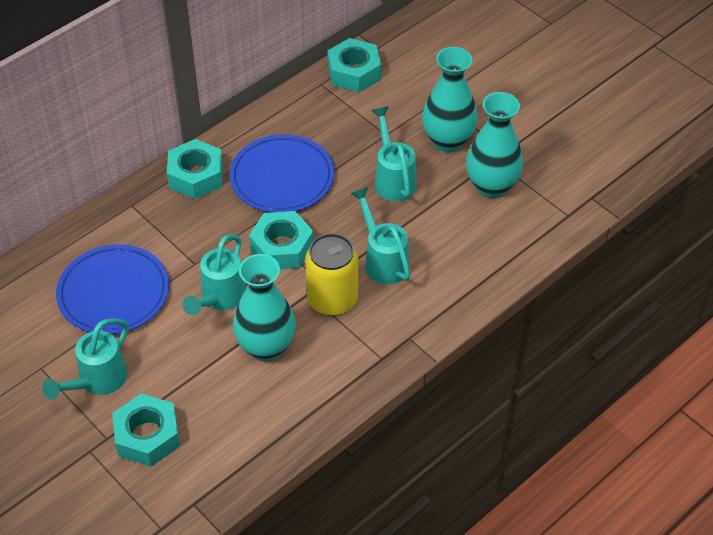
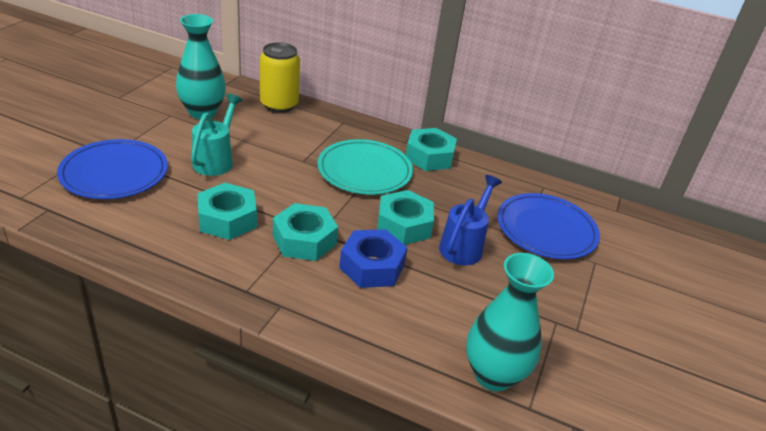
blue nut: 0 -> 1
blue watering can: 0 -> 1
turquoise plate: 0 -> 1
turquoise vase: 3 -> 2
turquoise watering can: 4 -> 1

